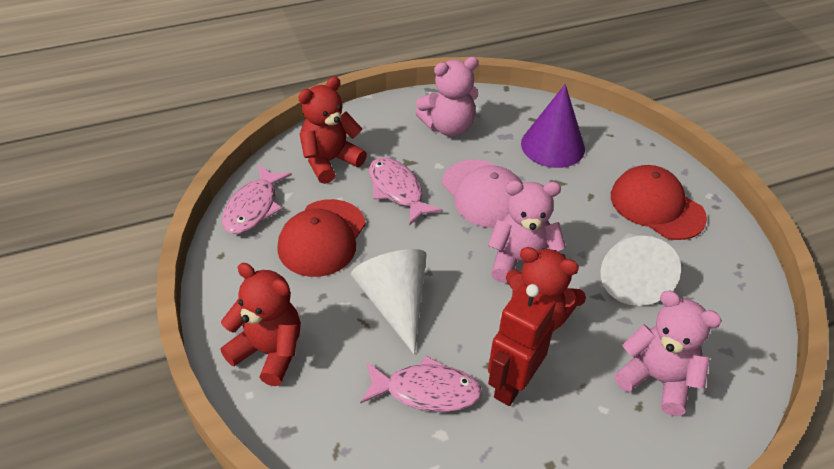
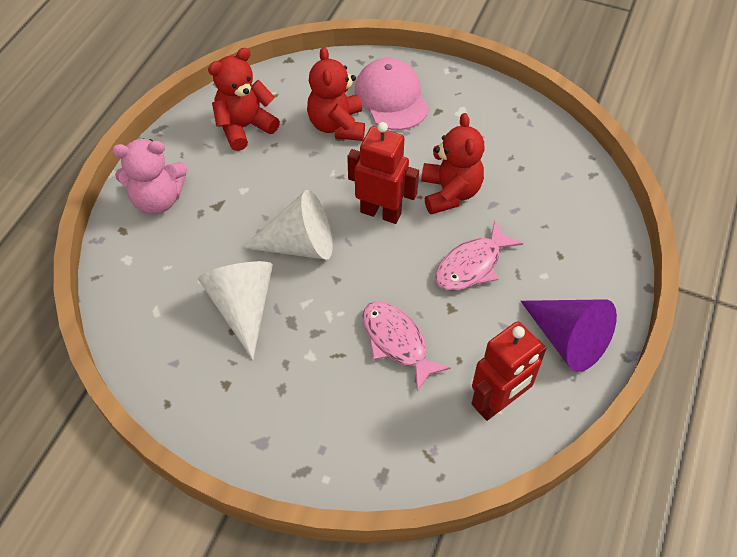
pink fish: 3 -> 2
pink teddy bear: 3 -> 1
red cap: 2 -> 0
red robot: 1 -> 2

